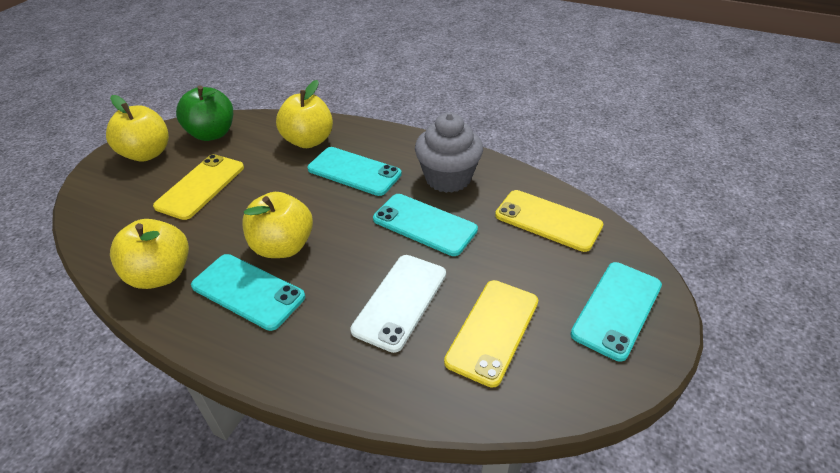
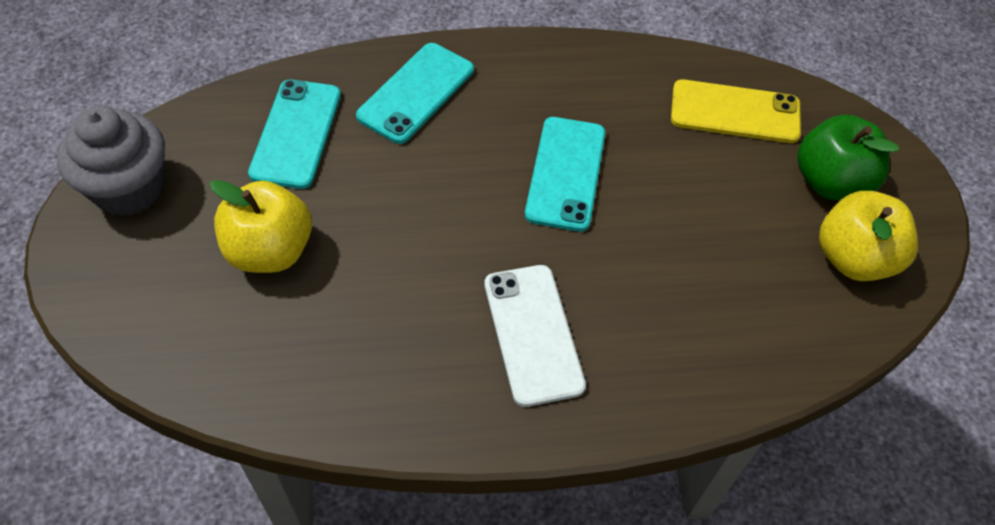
turquoise phone: 4 -> 3
yellow apple: 4 -> 2
yellow phone: 3 -> 1

